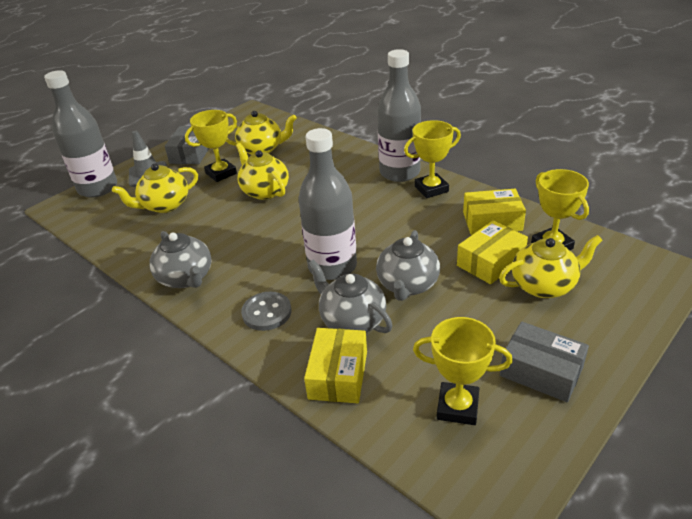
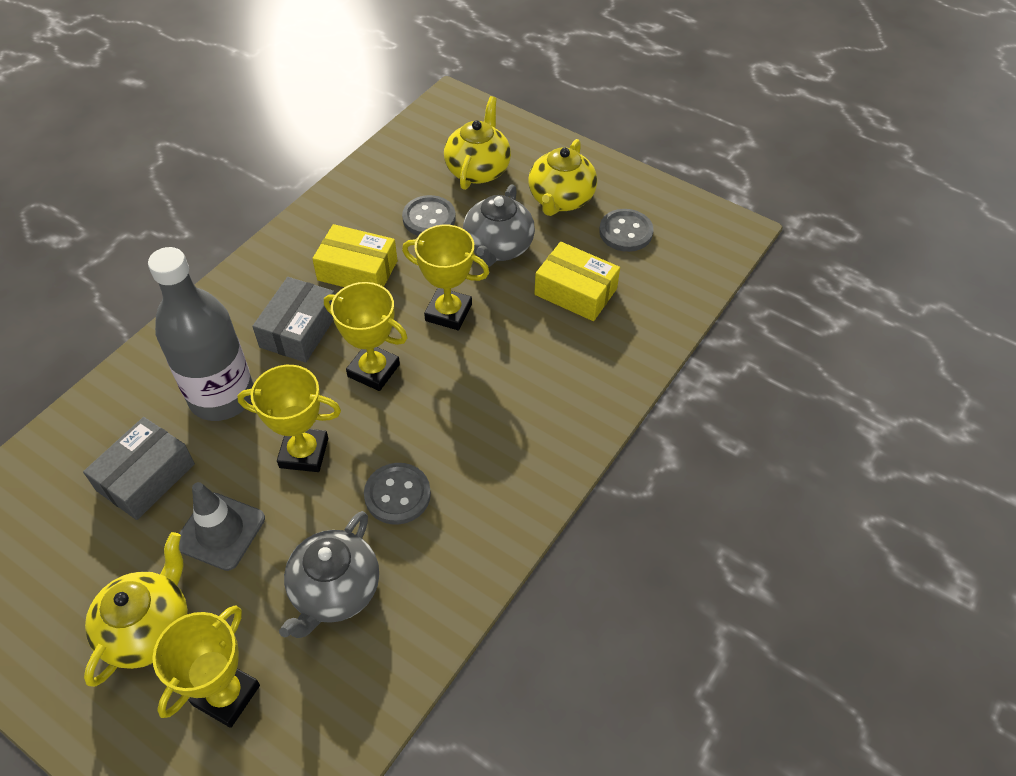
grey bottle: 3 -> 1
grey button: 1 -> 3
grey teapot: 3 -> 2
yellow box: 3 -> 2
yellow teapot: 4 -> 3

